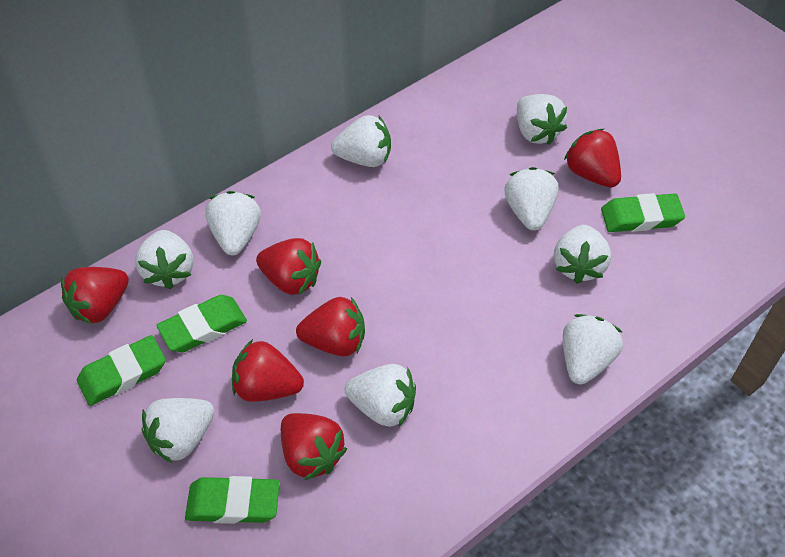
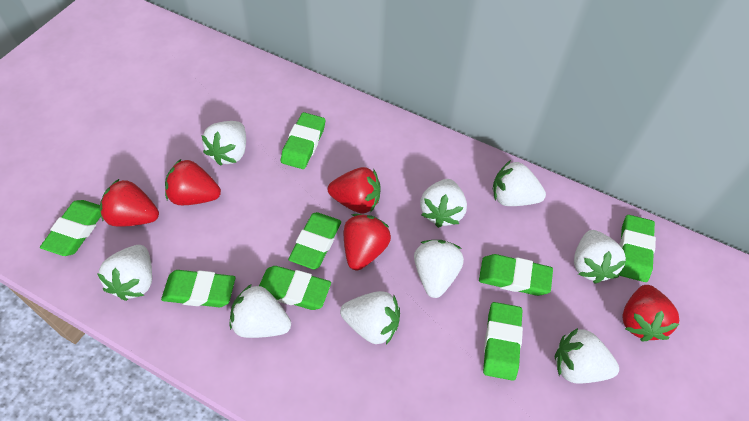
green eraser: 4 -> 8
red strawberry: 6 -> 5

